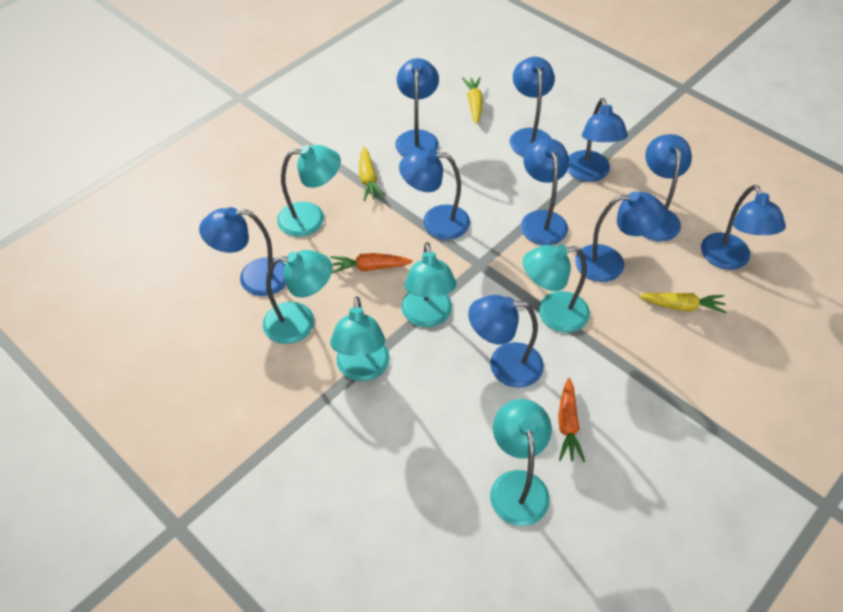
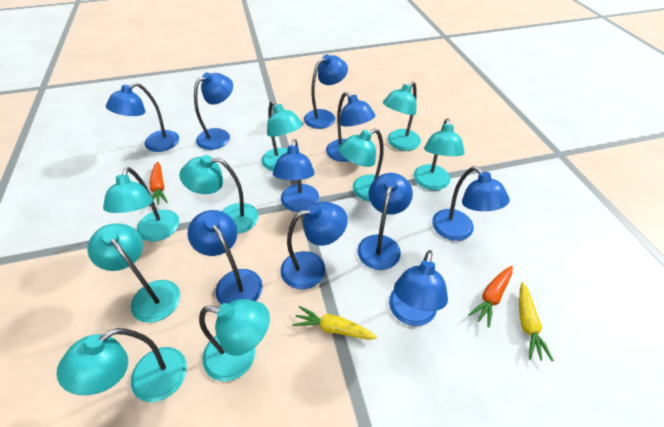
turquoise lamp: 6 -> 9
yellow carrot: 3 -> 2

